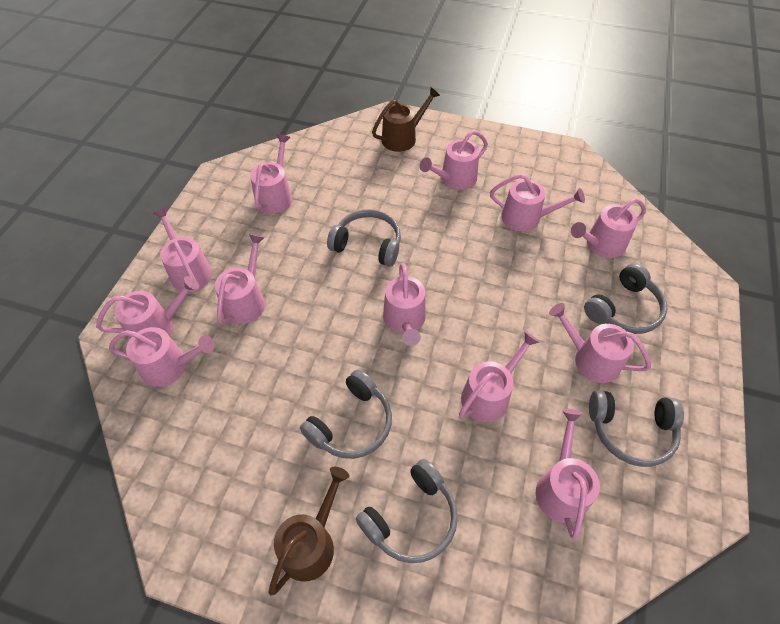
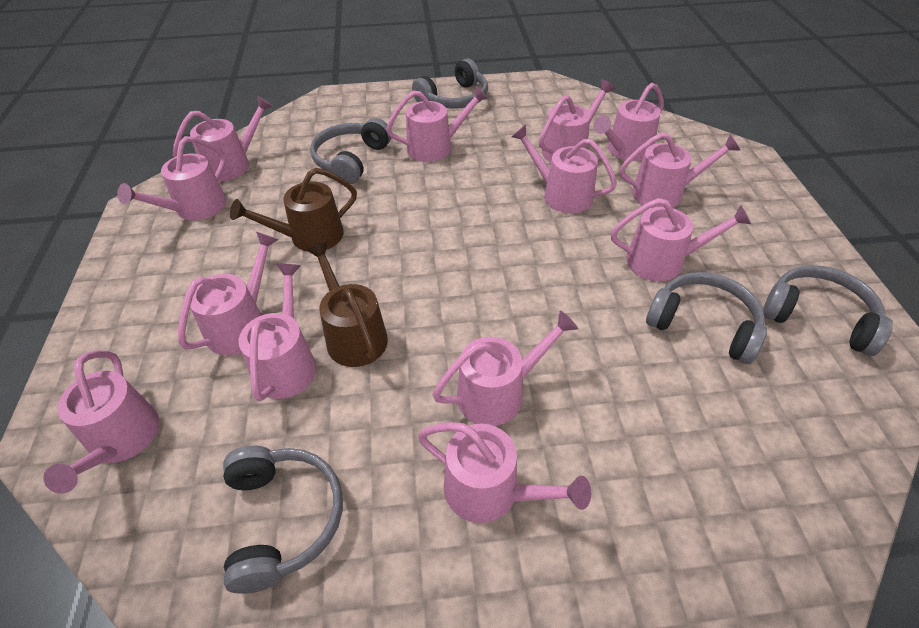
pink watering can: 12 -> 13

